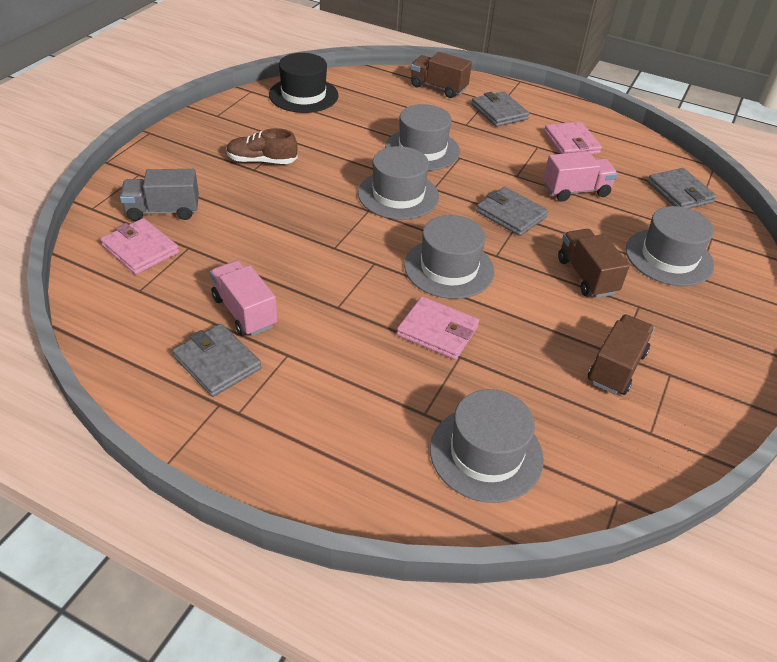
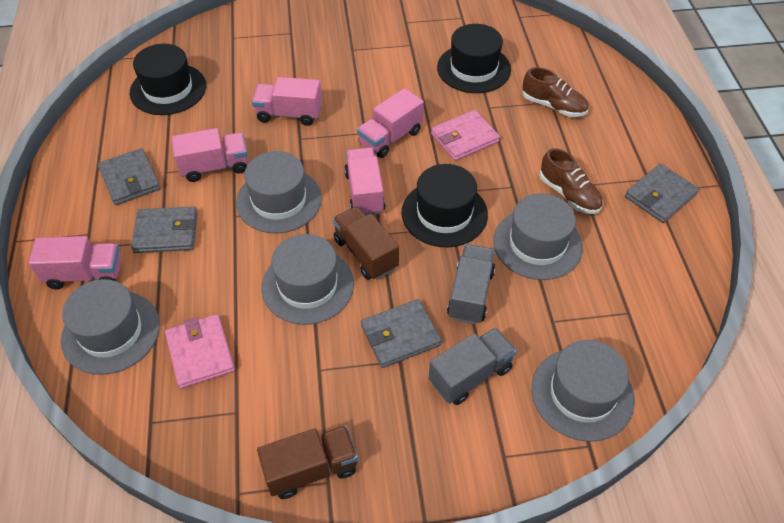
black hat: 1 -> 3
brown shoe: 1 -> 2
brown truck: 3 -> 2
grey truck: 1 -> 2
pink truck: 2 -> 5
pink wallet: 3 -> 2

